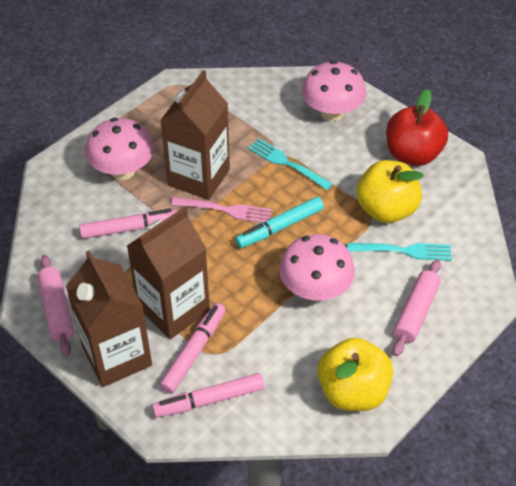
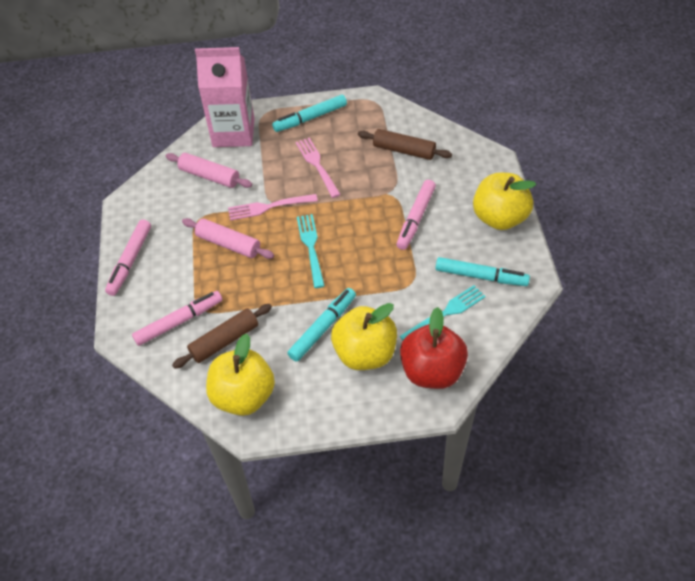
brown carton: 3 -> 0
brown rolling pin: 0 -> 2
pink carton: 0 -> 1
pink fork: 1 -> 2
pink mushroom: 3 -> 0
turquoise marker: 1 -> 3
yellow apple: 2 -> 3

